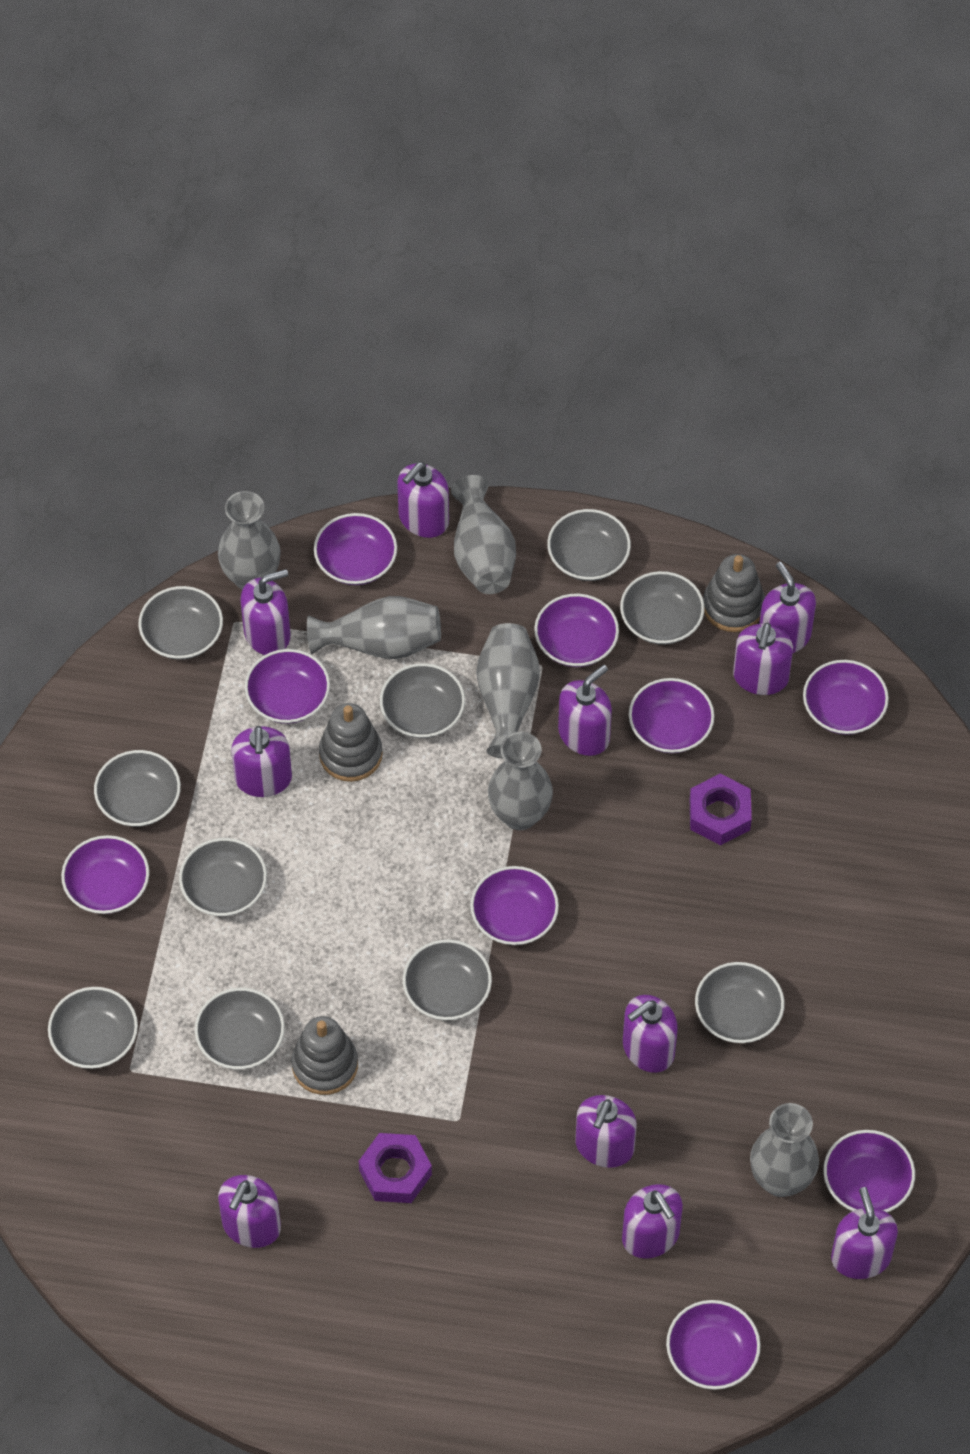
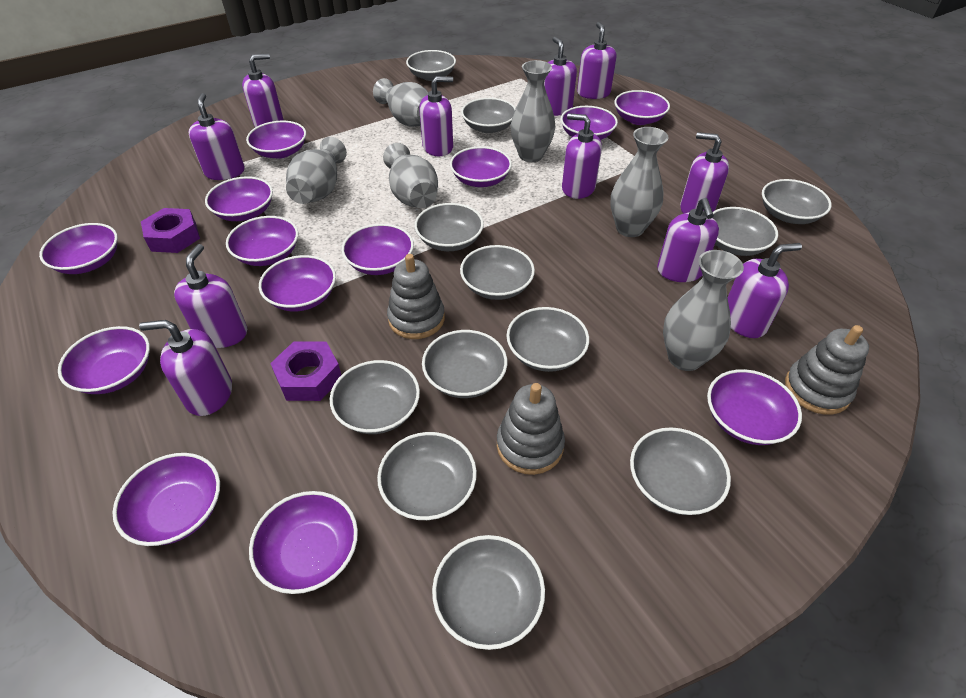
grey bowl: 10 -> 12
purple bowl: 9 -> 13

